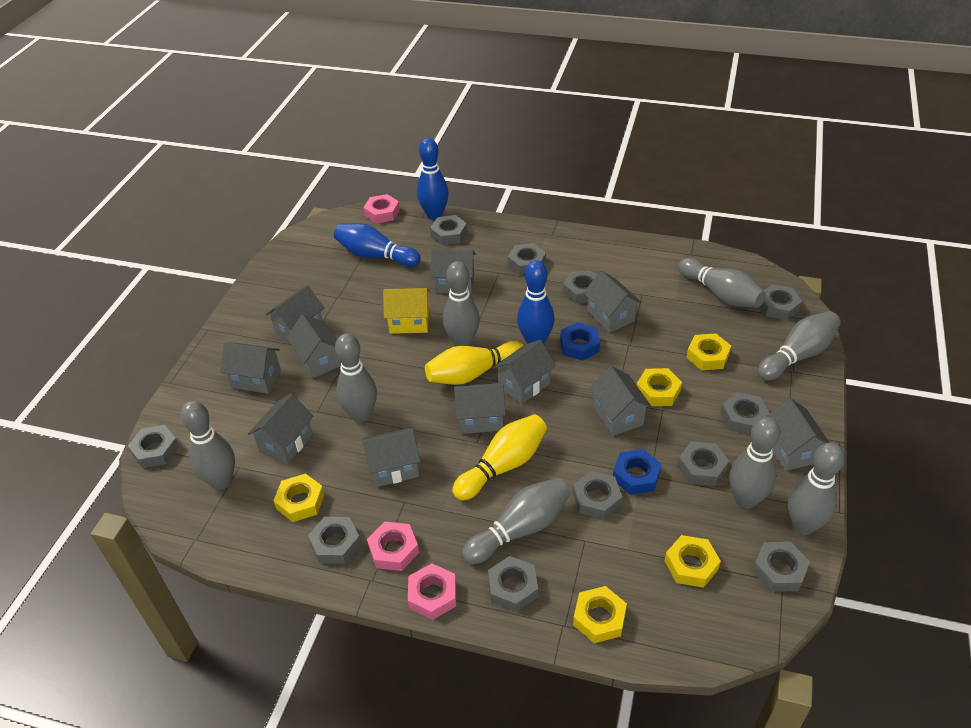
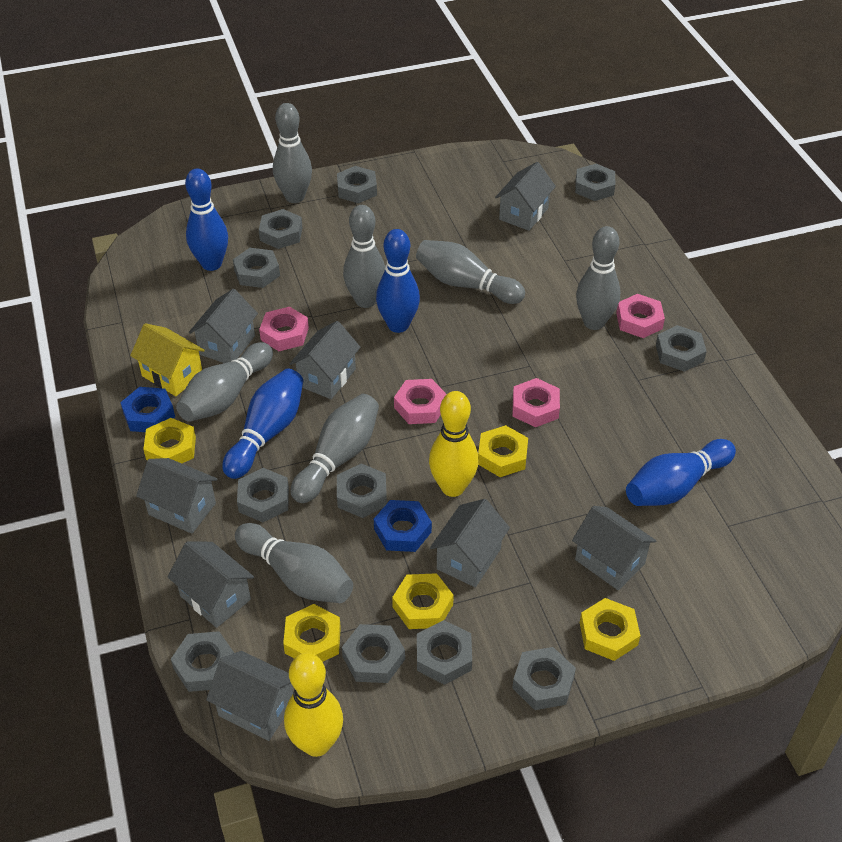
blue bowling pin: 3 -> 4
grey bowling pin: 8 -> 7
grey house: 11 -> 8
pink nut: 3 -> 4

